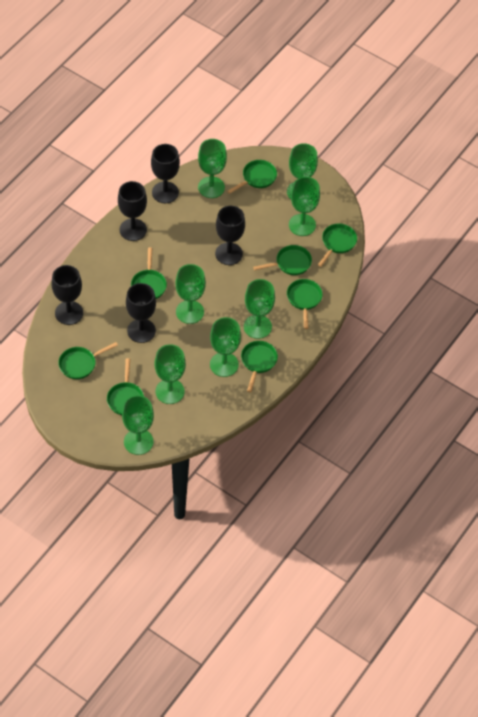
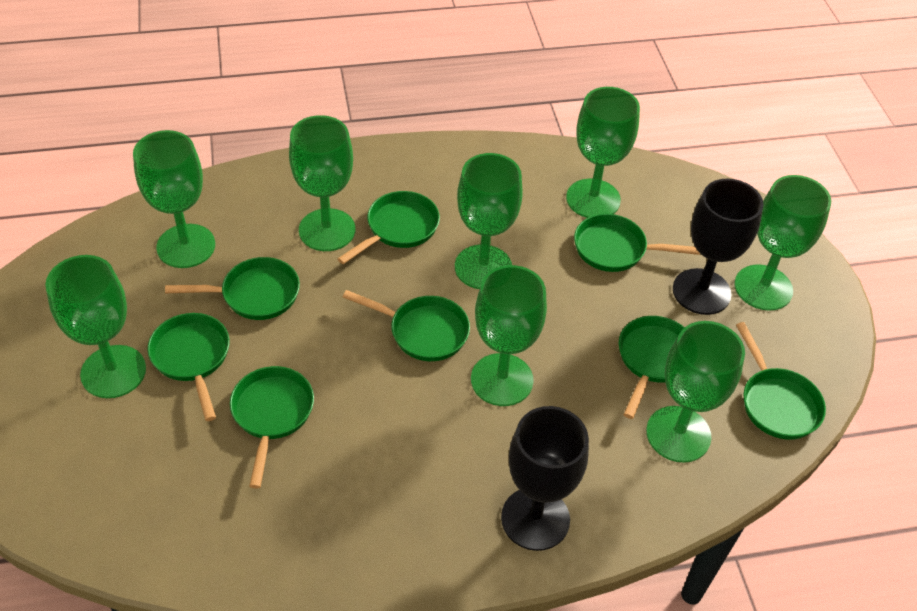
black goblet: 5 -> 2

